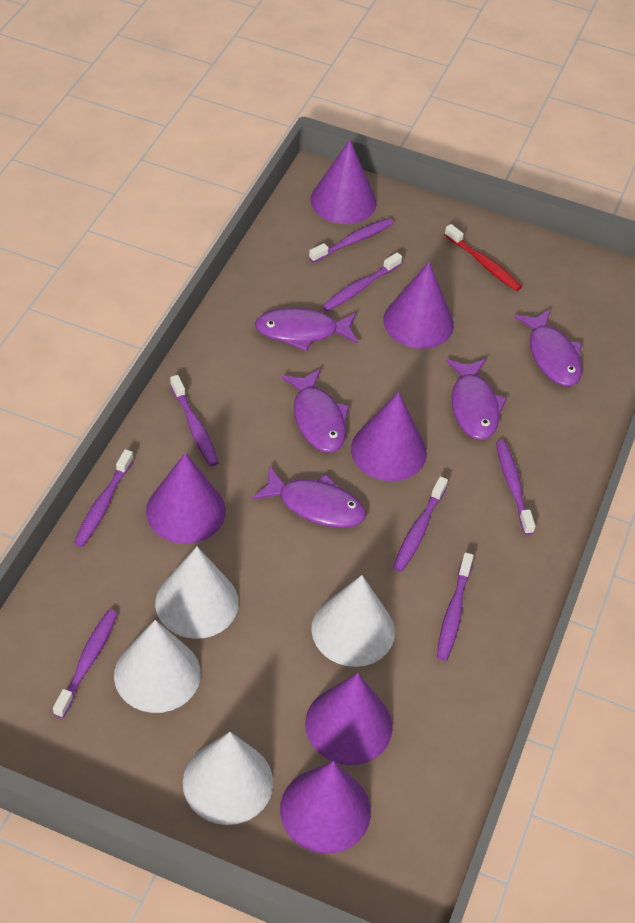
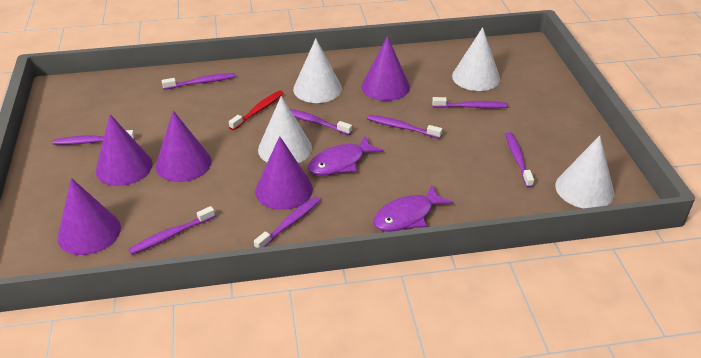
purple cone: 6 -> 5
purple fish: 5 -> 2

